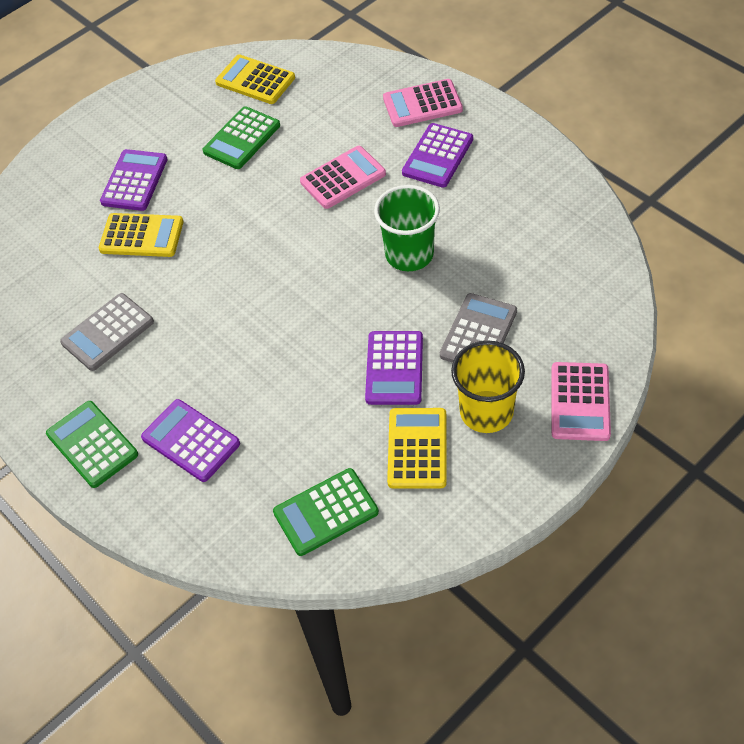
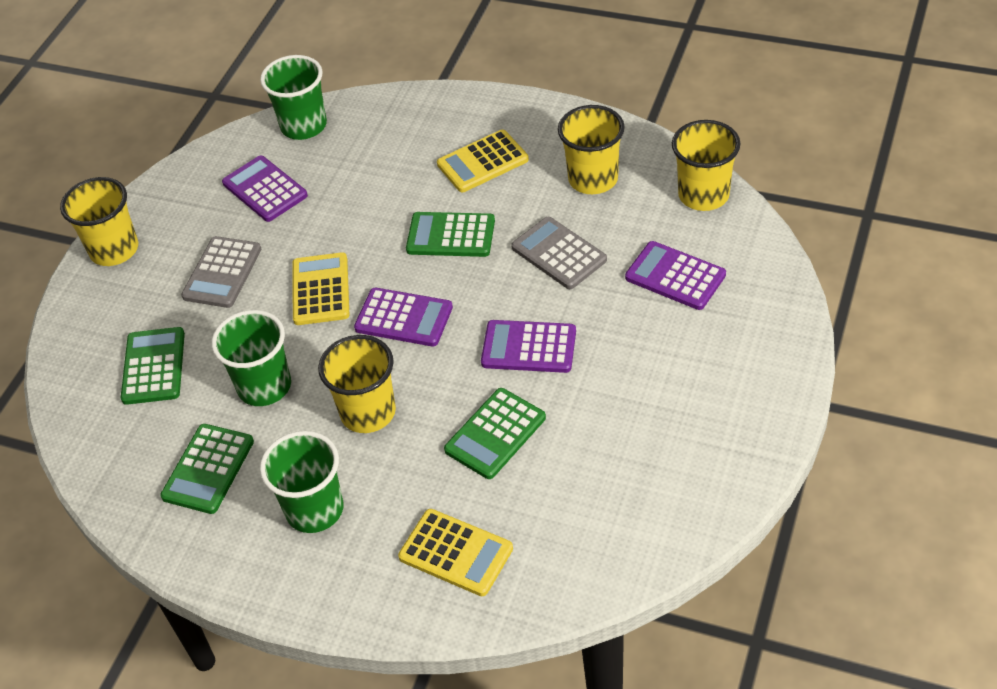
green calculator: 3 -> 4
green cup: 1 -> 3
pink calculator: 3 -> 0
yellow cup: 1 -> 4

